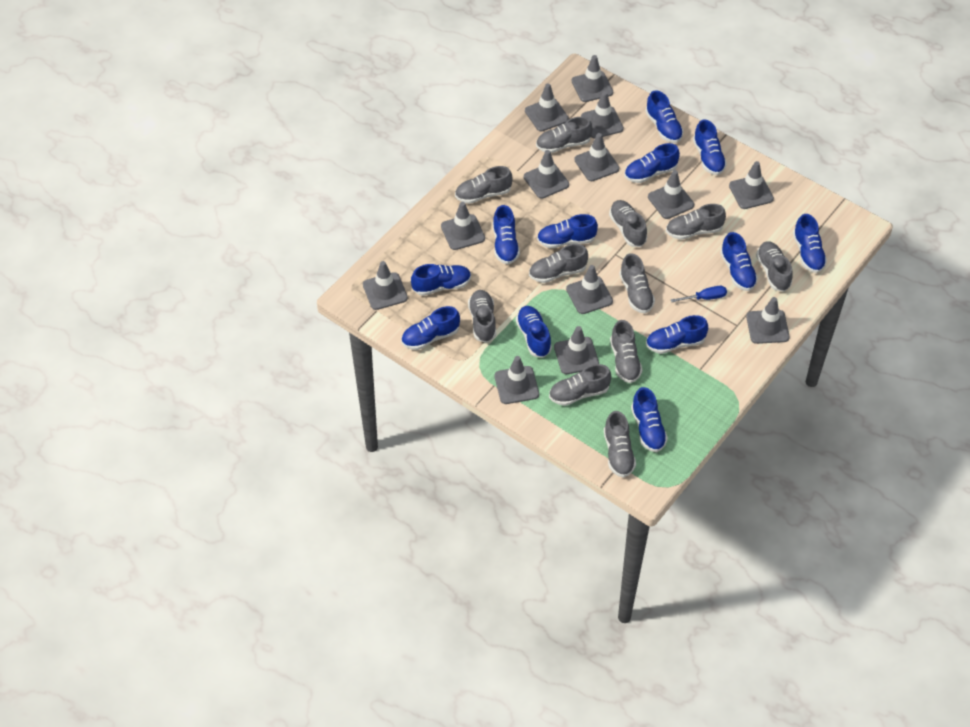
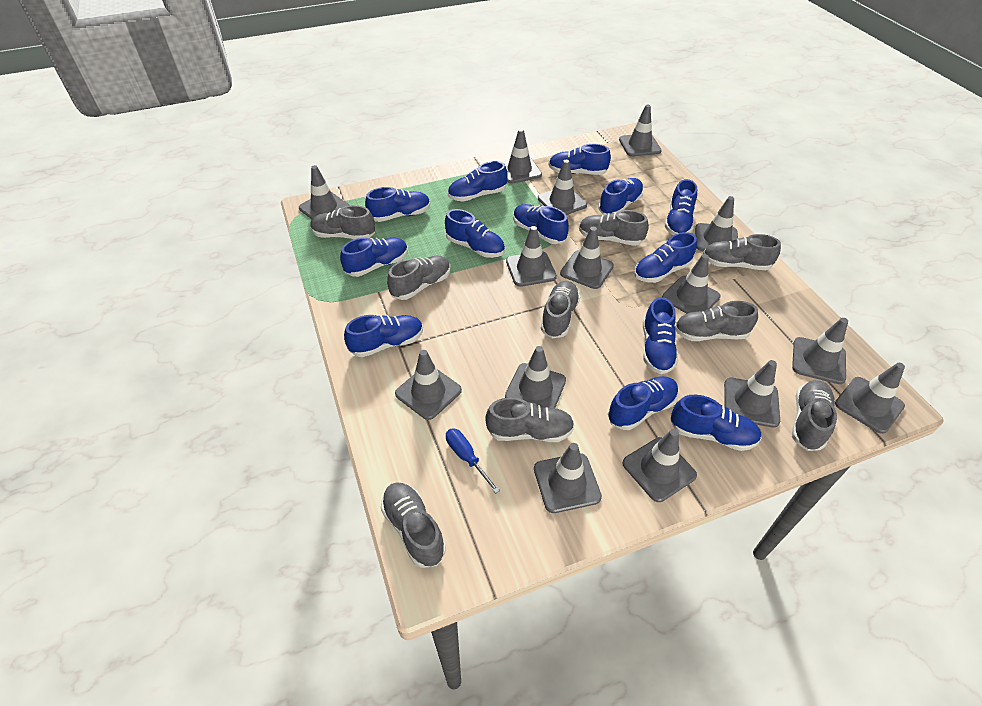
blue shoe: 12 -> 13
grey shoe: 11 -> 9
grey traffic cone: 13 -> 15

